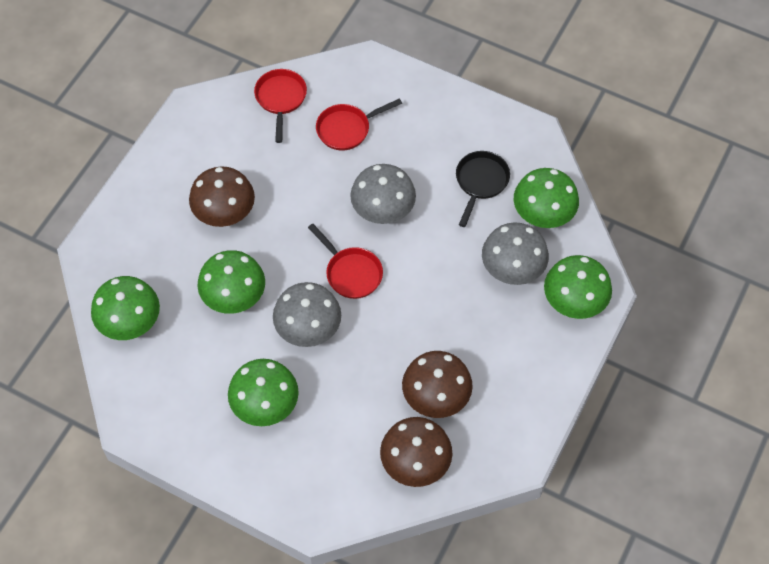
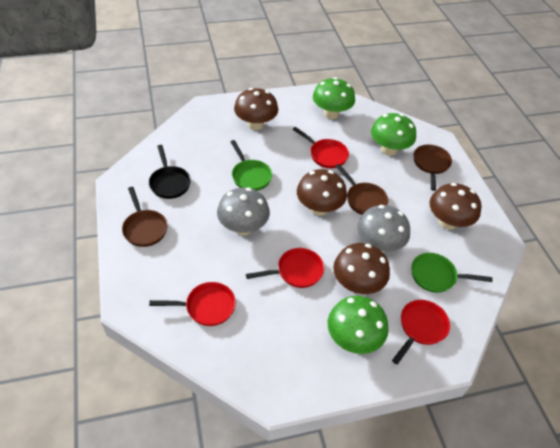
brown mushroom: 3 -> 4
brown pan: 0 -> 3
green mushroom: 5 -> 3
green pan: 0 -> 2
grey mushroom: 3 -> 2
red pan: 3 -> 4

